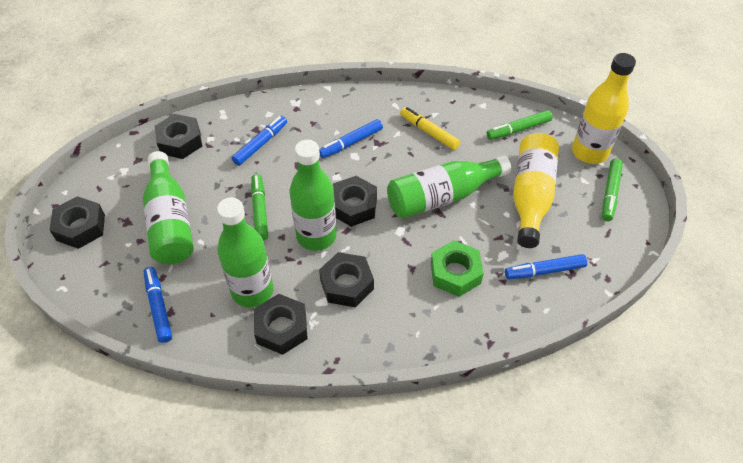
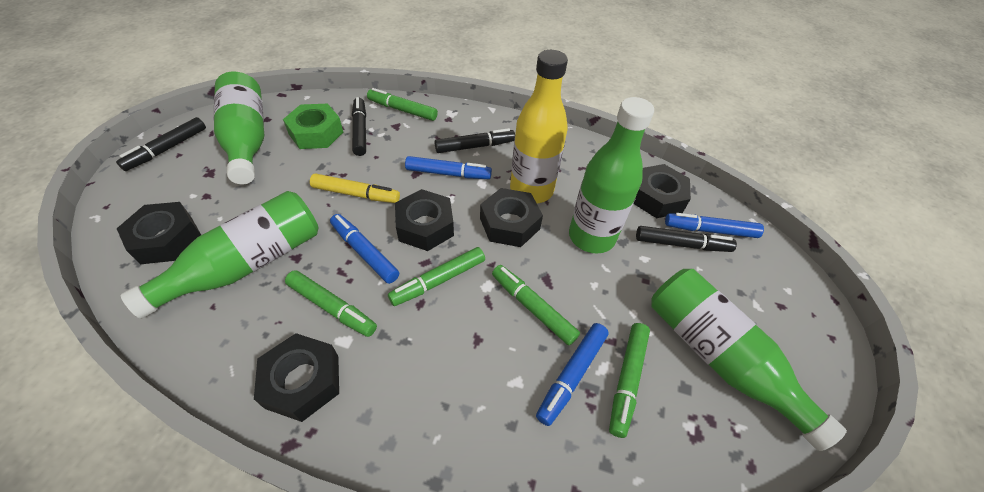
black marker: 0 -> 4
green marker: 3 -> 5
yellow bottle: 2 -> 1

